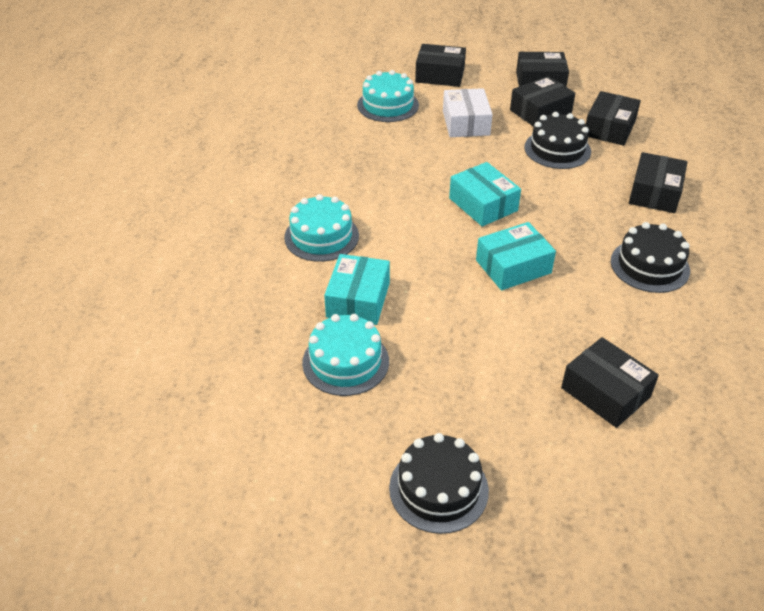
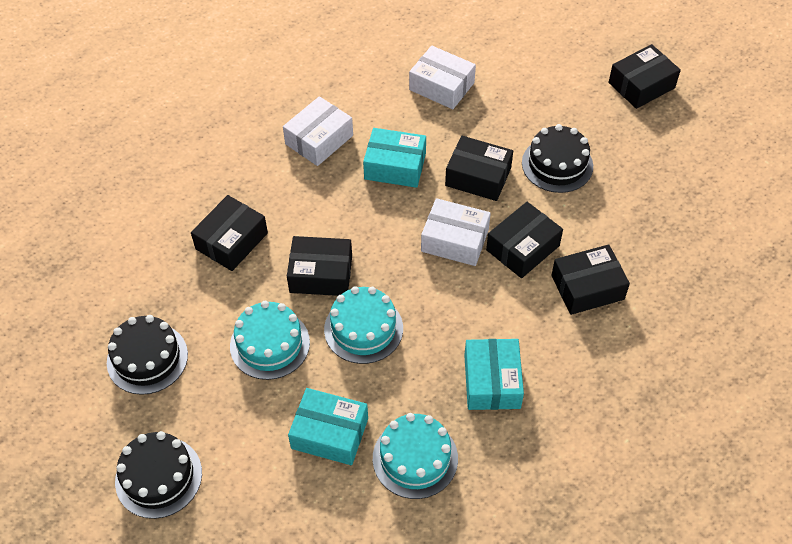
white box: 1 -> 3

